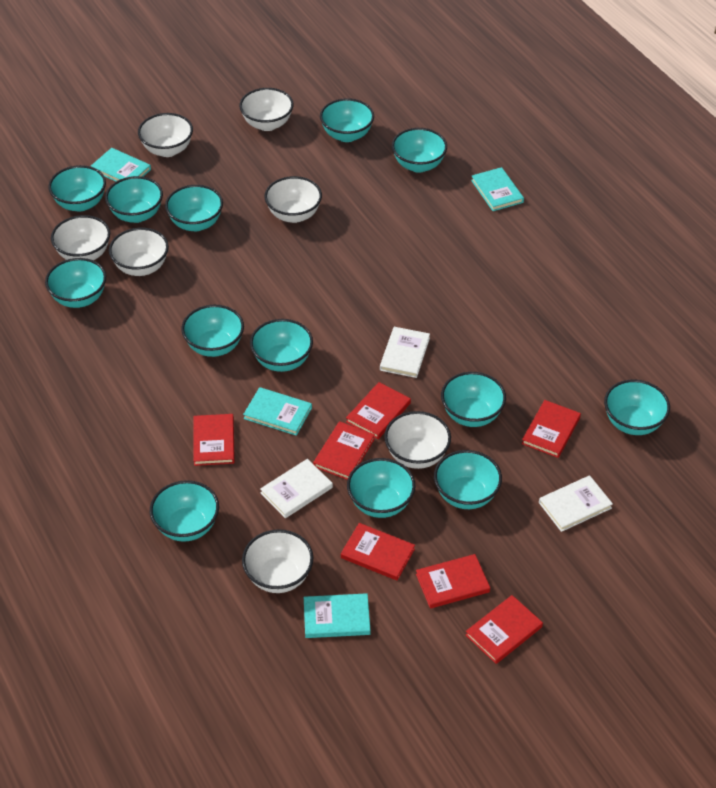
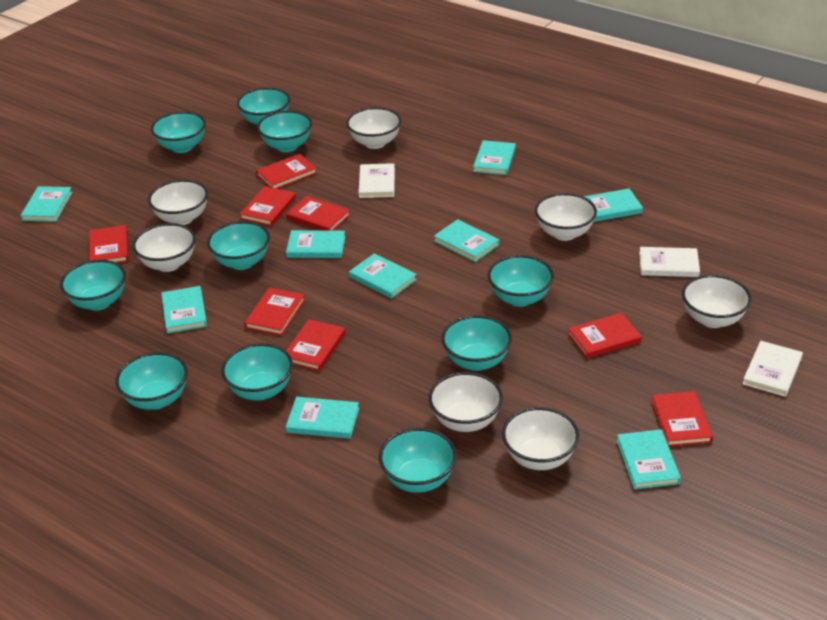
red book: 7 -> 8
turquoise book: 4 -> 9
turquoise bowl: 13 -> 10

